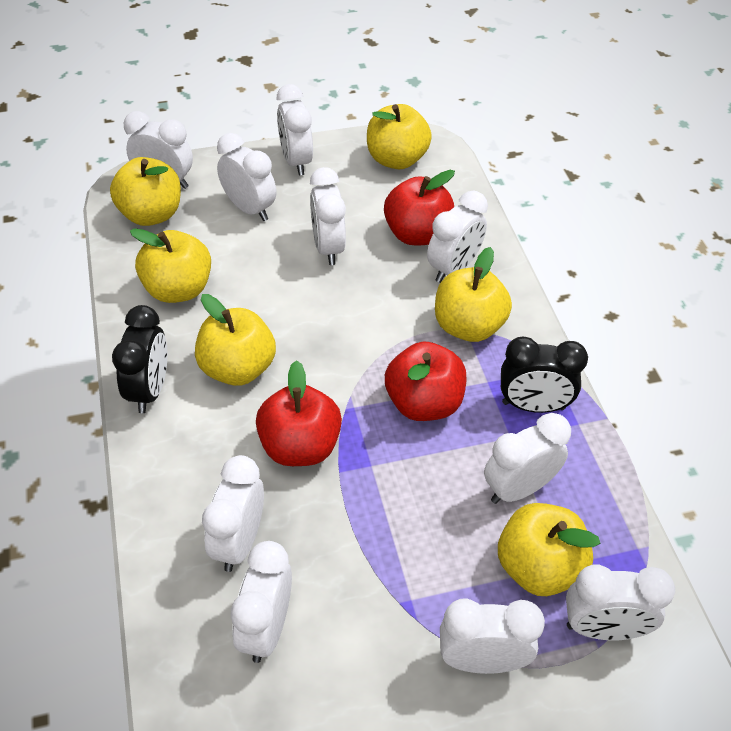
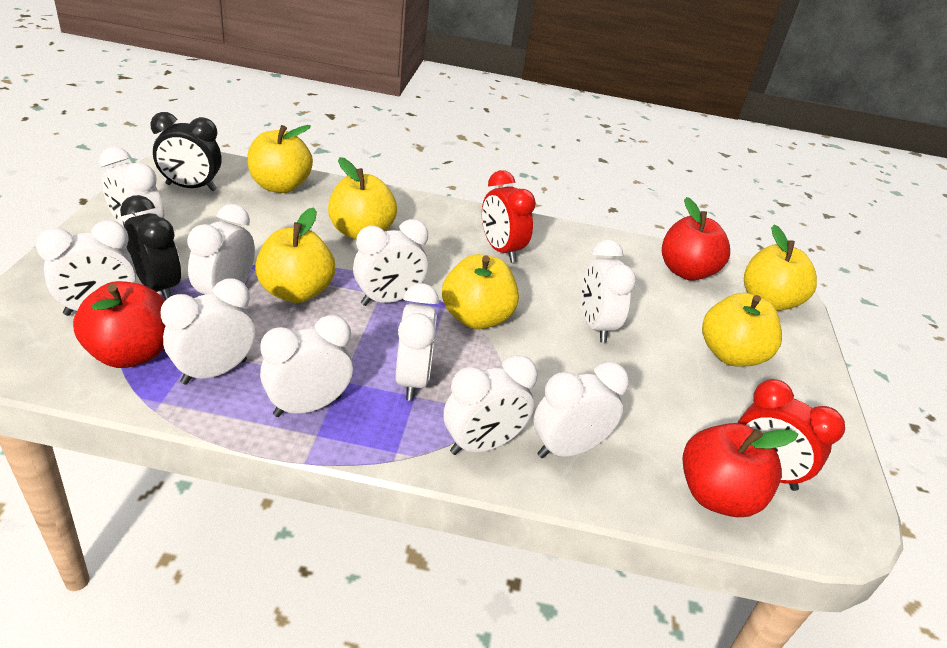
red clock: 0 -> 2

